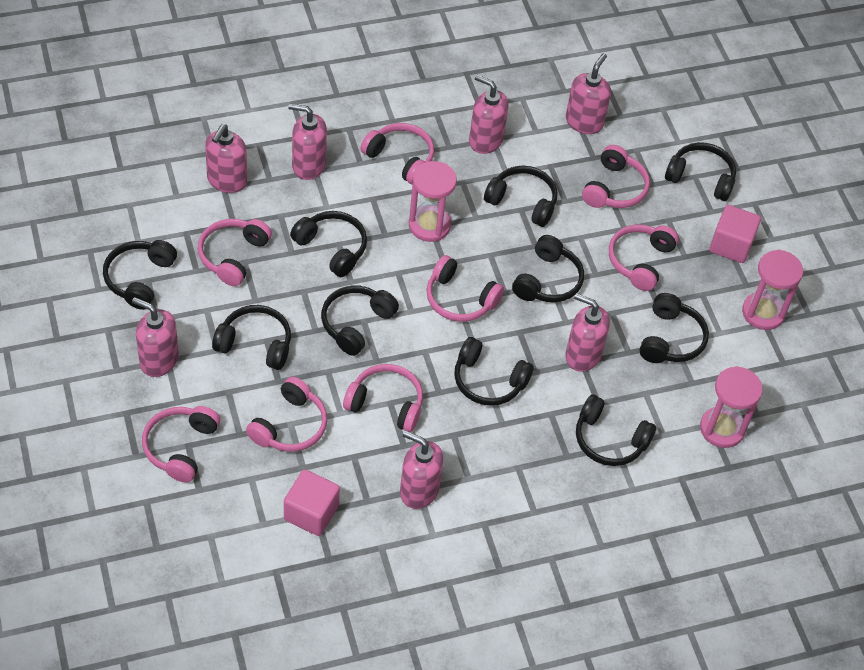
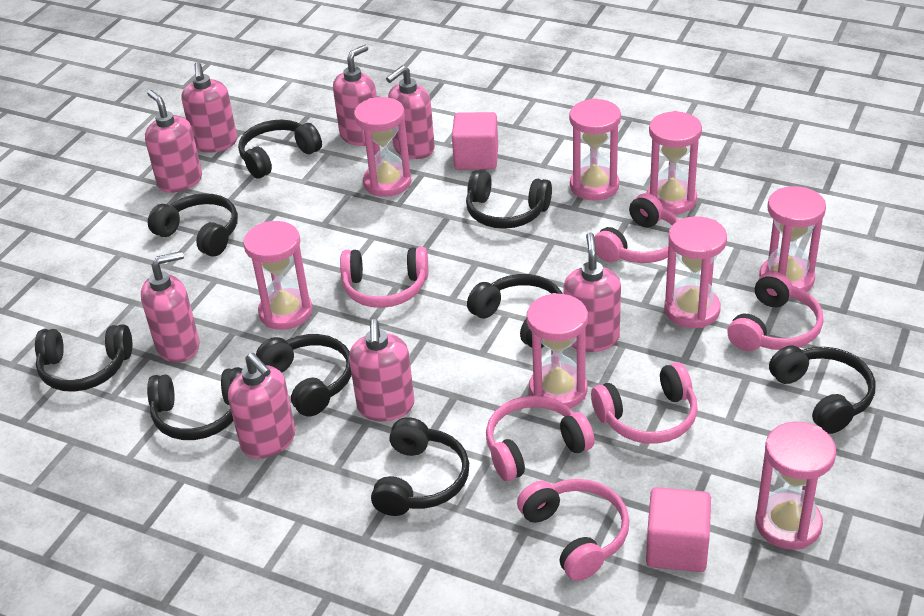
black headphones: 10 -> 9
pink headphones: 8 -> 6
pink hourglass: 3 -> 8
pink soap dispenser: 7 -> 8

